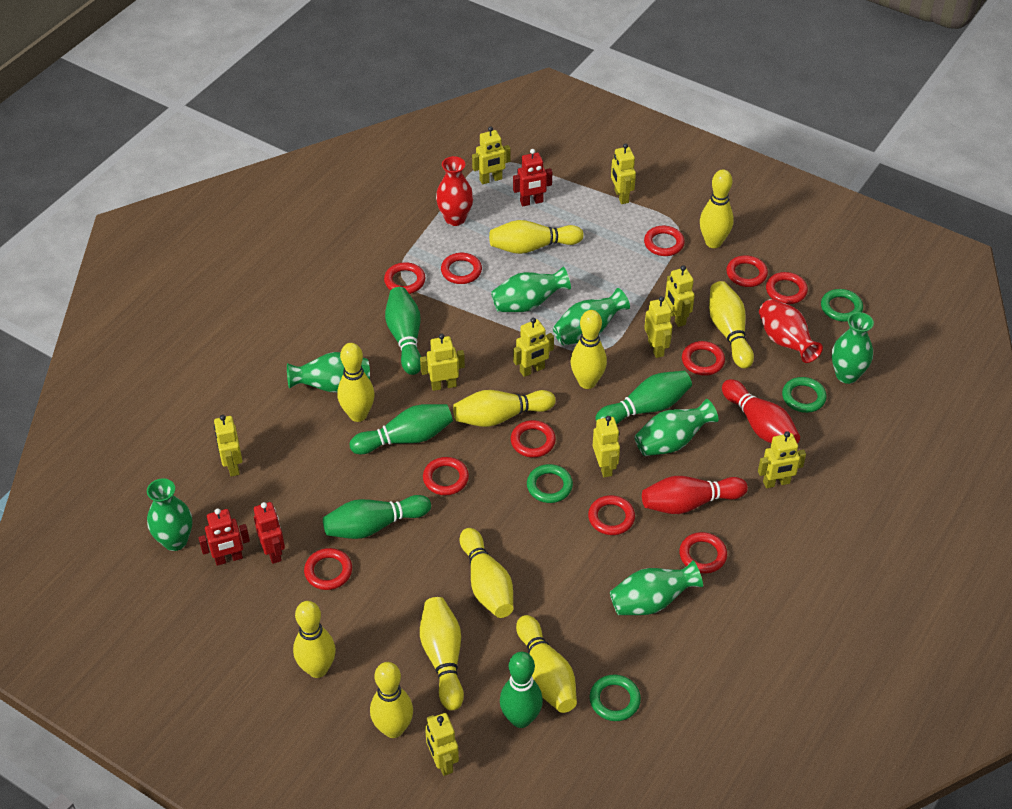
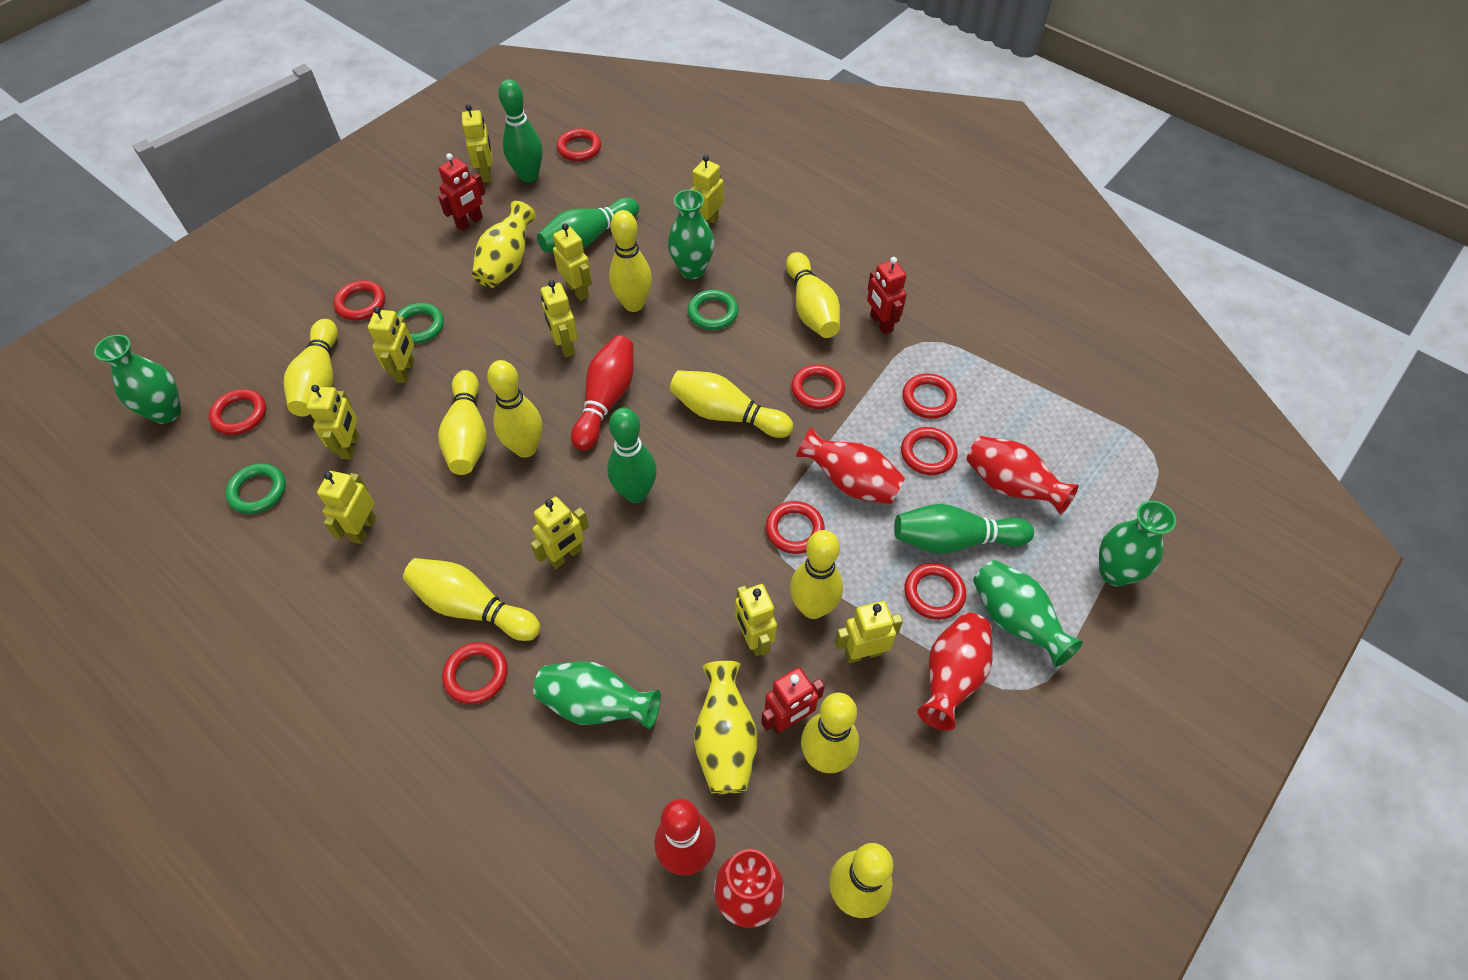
green bowling pin: 5 -> 4
green ring: 4 -> 3
green vase: 7 -> 5
red ring: 11 -> 9
red vase: 2 -> 4
yellow bowling pin: 11 -> 10
yellow vase: 0 -> 2

